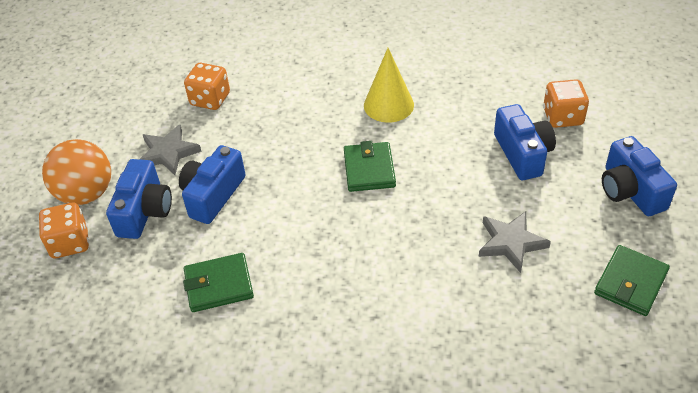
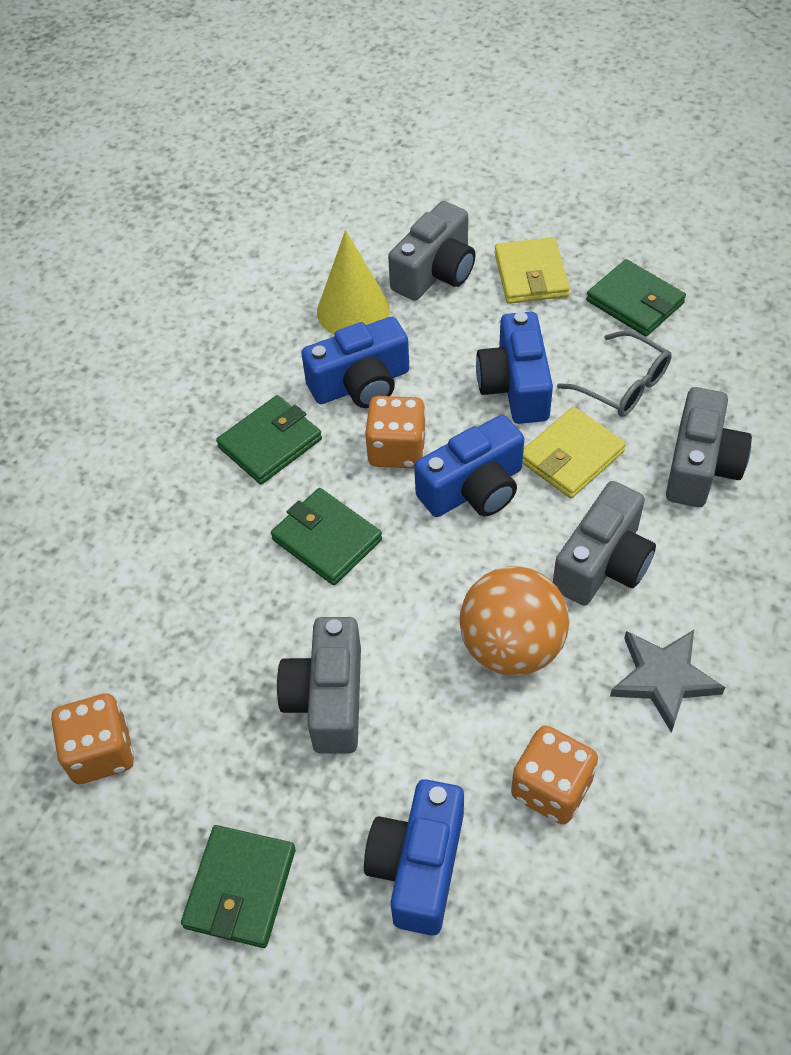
green wallet: 3 -> 4
grey camera: 0 -> 4
grey glasses: 0 -> 1
grey star: 2 -> 1
yellow wallet: 0 -> 2

